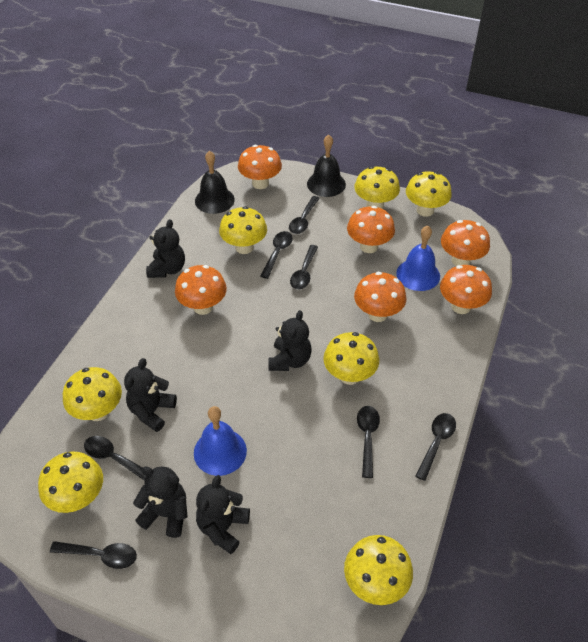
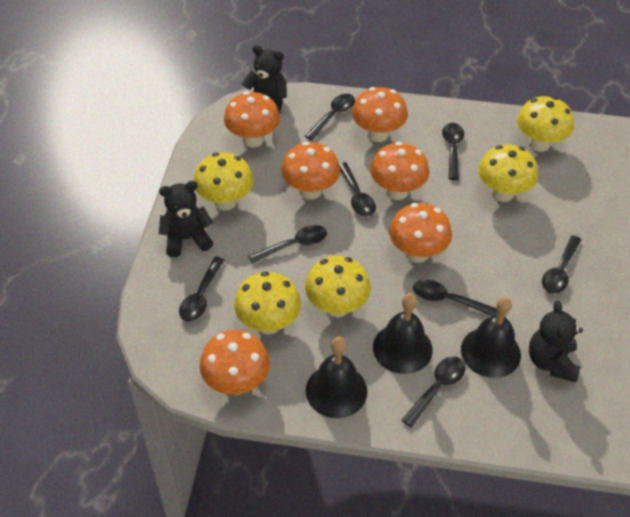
black bell: 2 -> 3
black spoon: 7 -> 8
black teddy bear: 5 -> 3
blue bell: 2 -> 0
yellow mushroom: 7 -> 5

